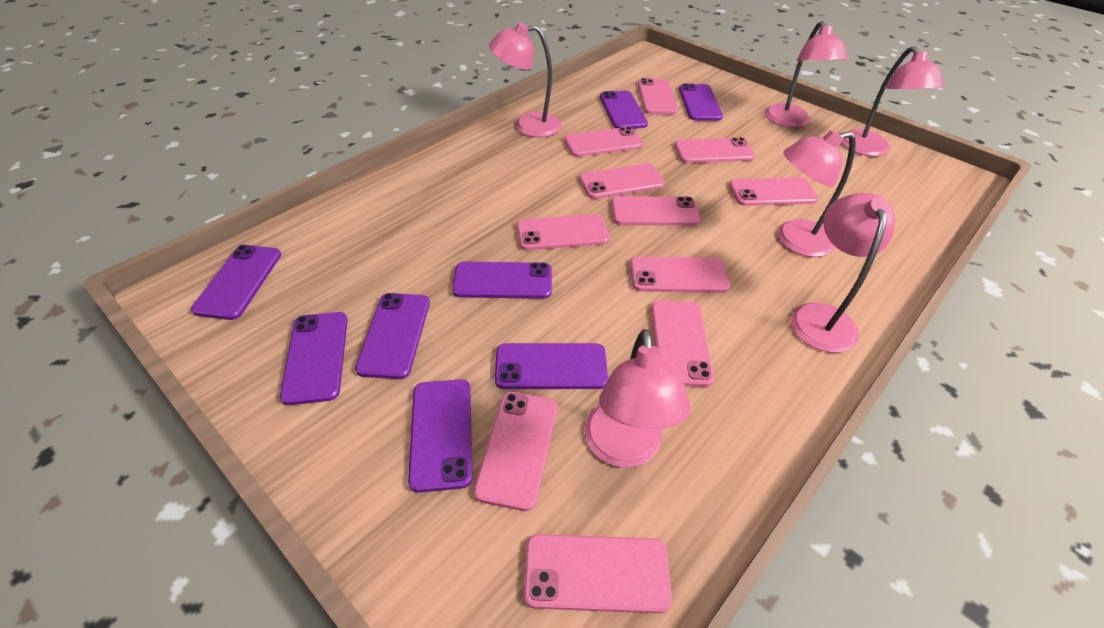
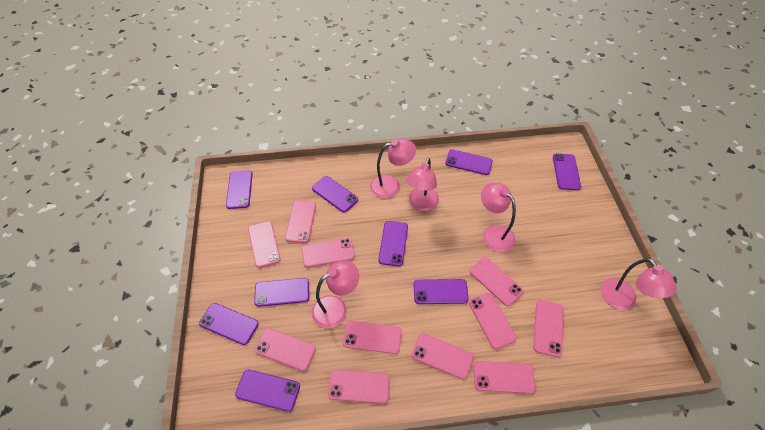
pink lamp: 6 -> 5
purple phone: 8 -> 9

